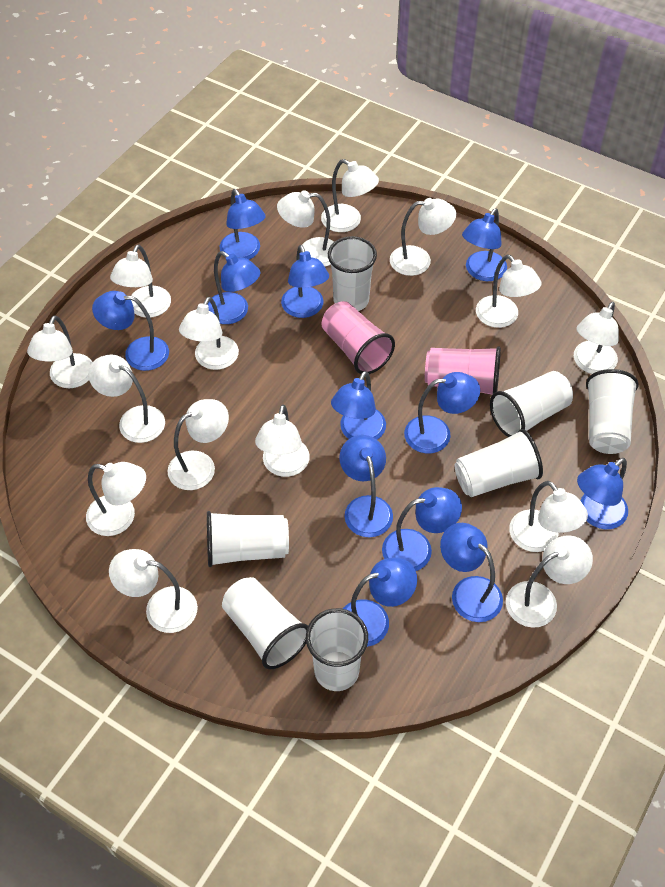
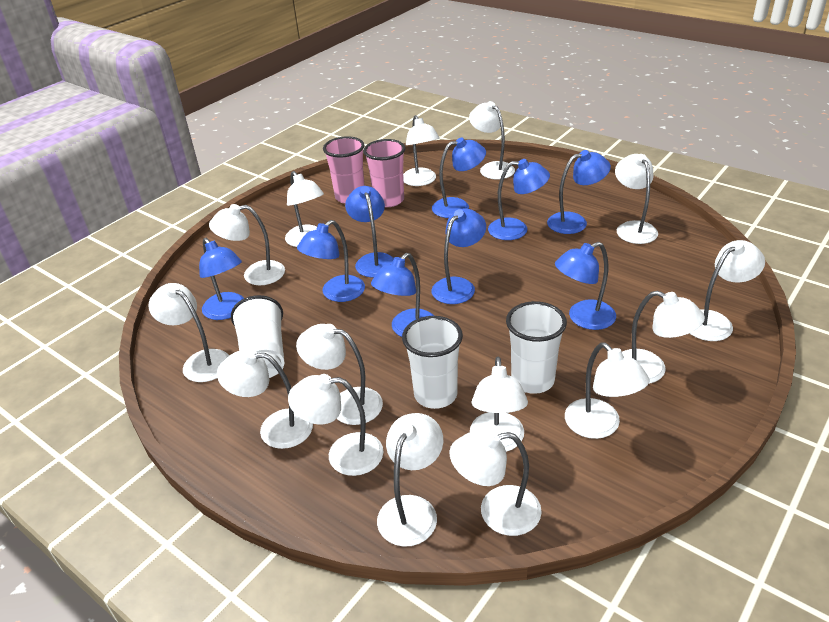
blue lamp: 12 -> 9
white cup: 7 -> 3

